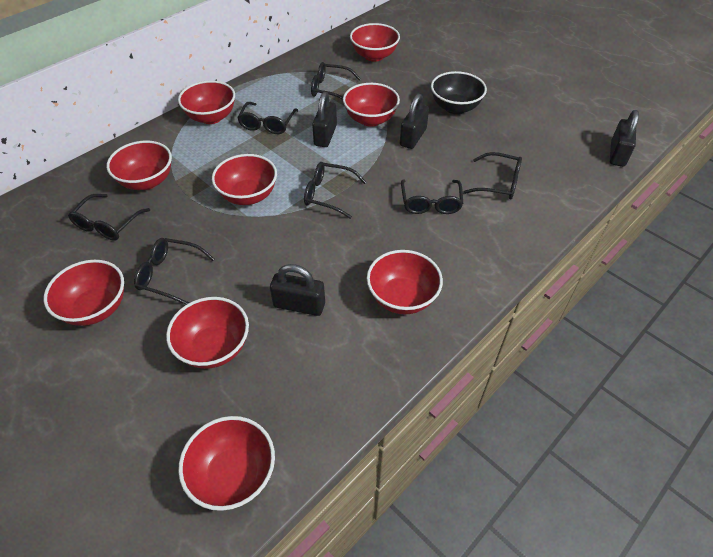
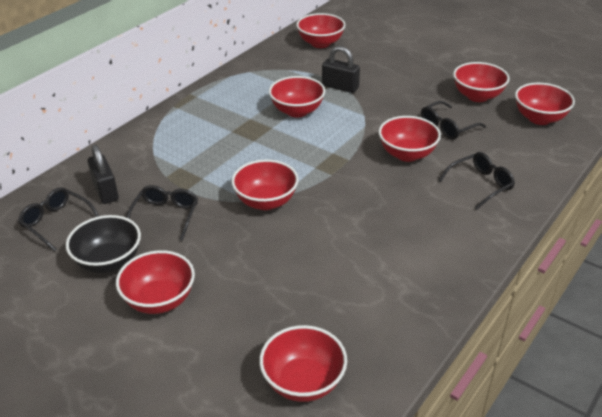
black glasses: 7 -> 4
black padlock: 4 -> 2
red bowl: 9 -> 8

